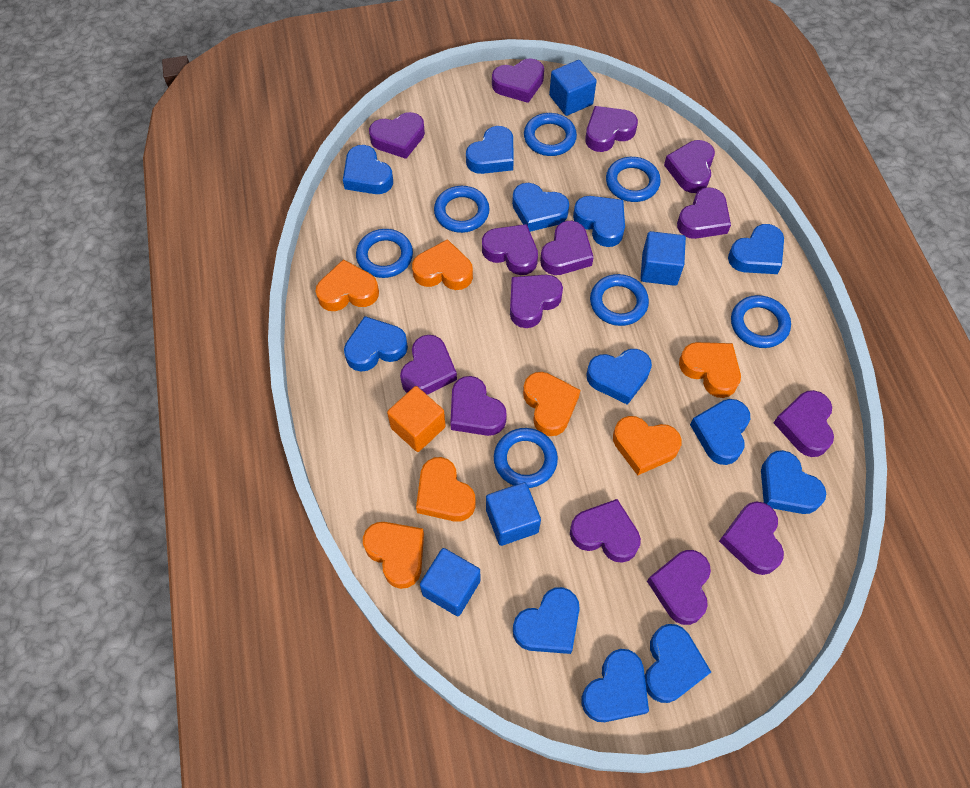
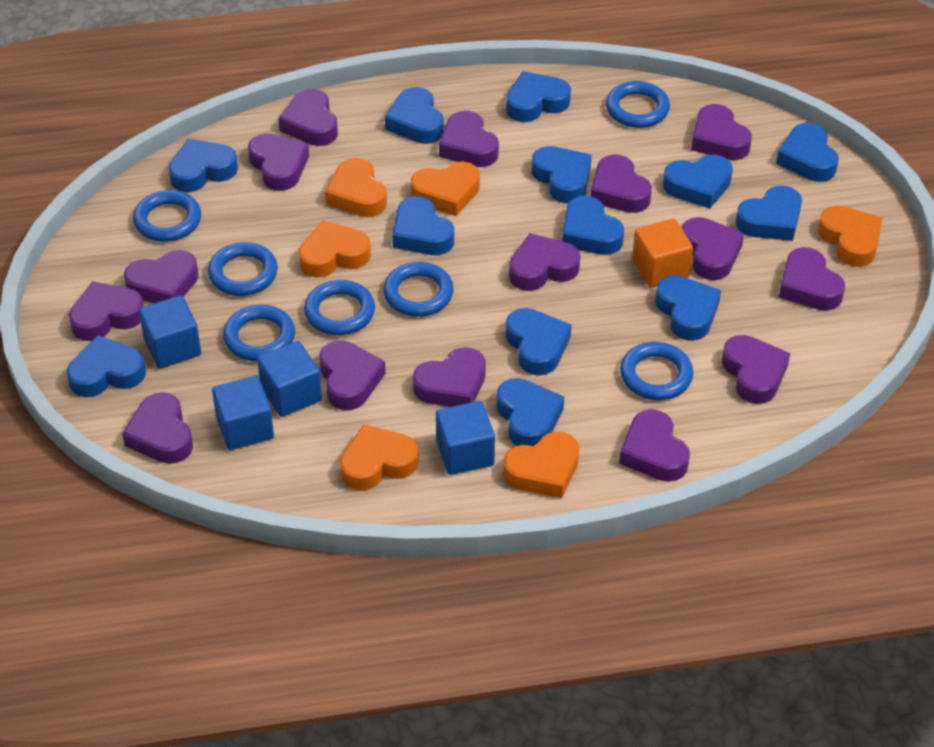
blue heart: 12 -> 13
orange heart: 7 -> 6
purple heart: 14 -> 15

